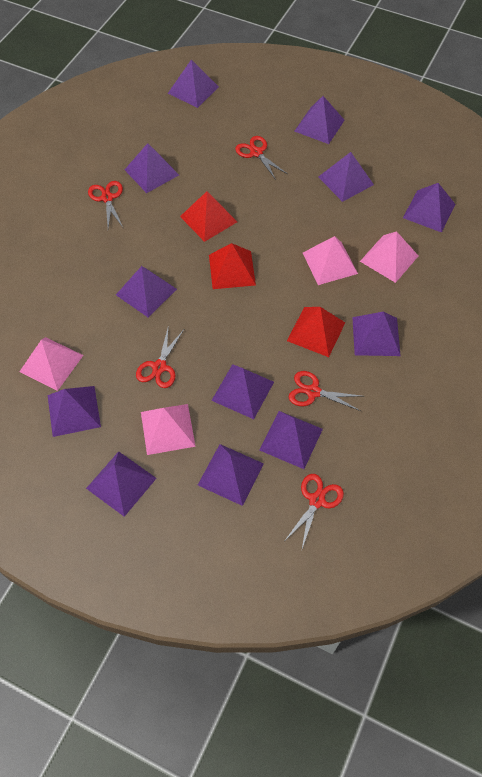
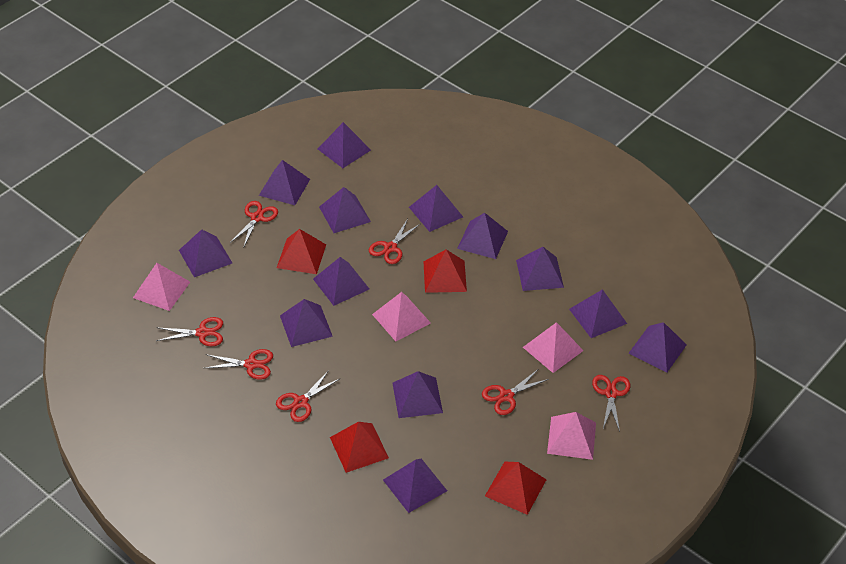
purple pyramid: 12 -> 13
red pyramid: 3 -> 4
red scissors: 5 -> 7

